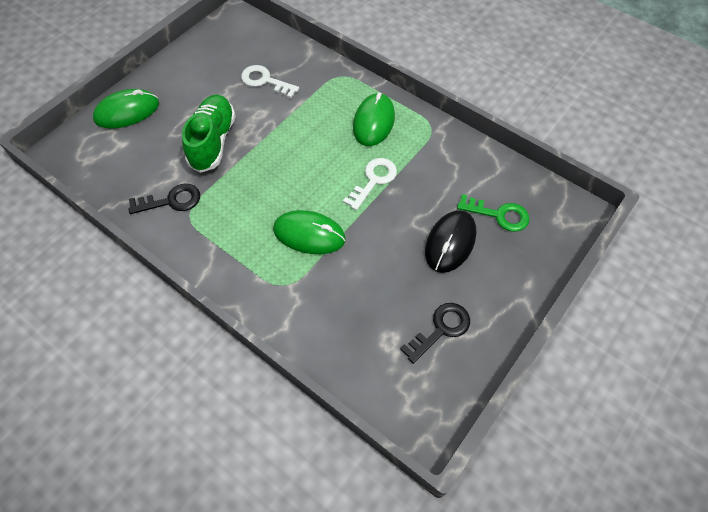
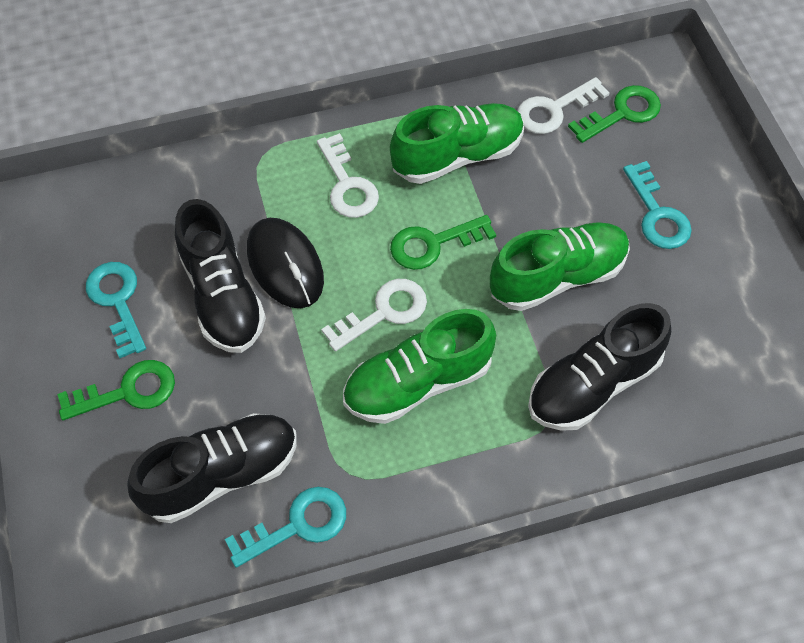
black key: 2 -> 0
black shoe: 0 -> 3
green key: 1 -> 3
green mouse: 3 -> 0
green shoe: 1 -> 3
turquoise key: 0 -> 3
white key: 2 -> 3

